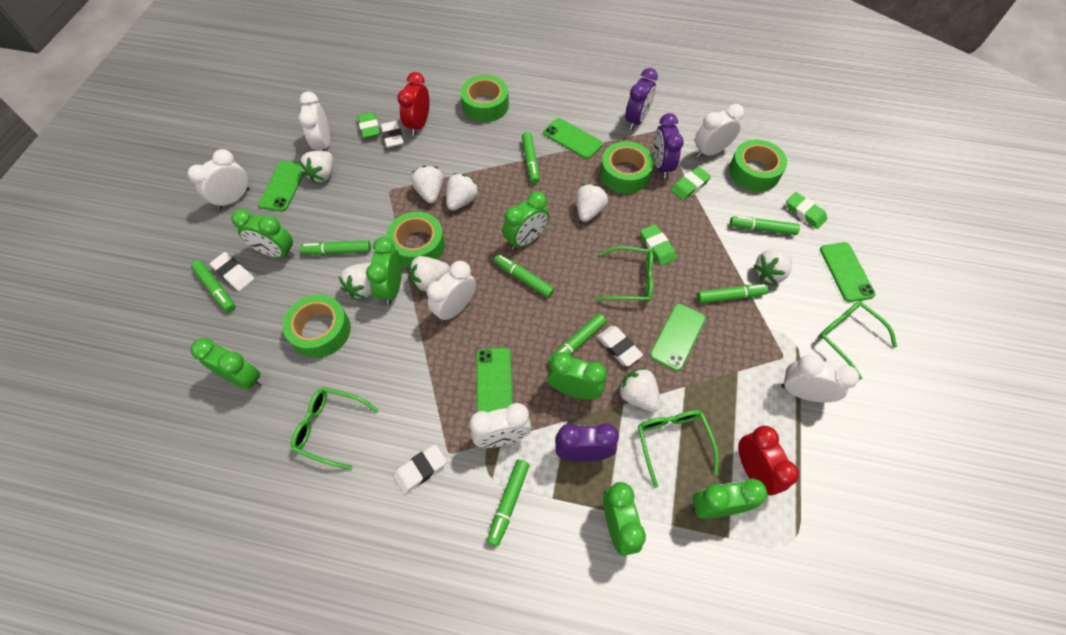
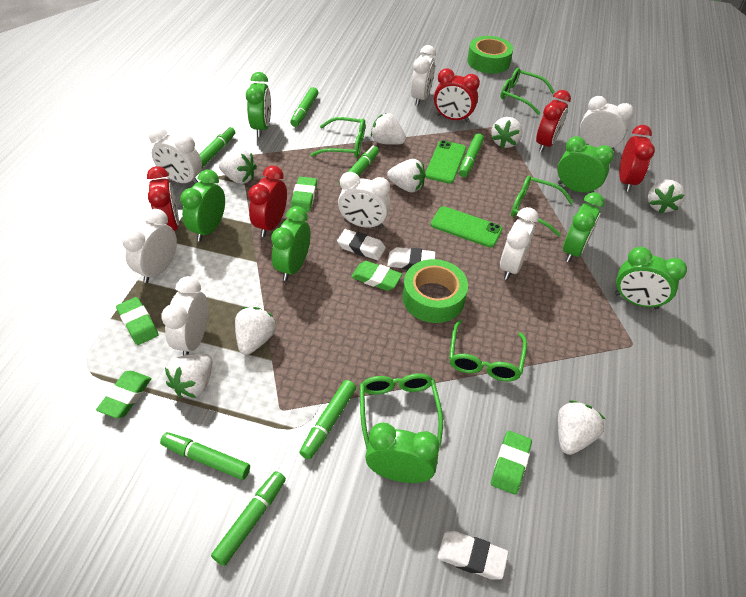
green eraser: 4 -> 5
green glasses: 4 -> 5
green marker: 8 -> 7
green phone: 5 -> 2
green tape: 5 -> 2
purple clock: 3 -> 0
red clock: 2 -> 5
white clock: 6 -> 7
white eraser: 4 -> 3

